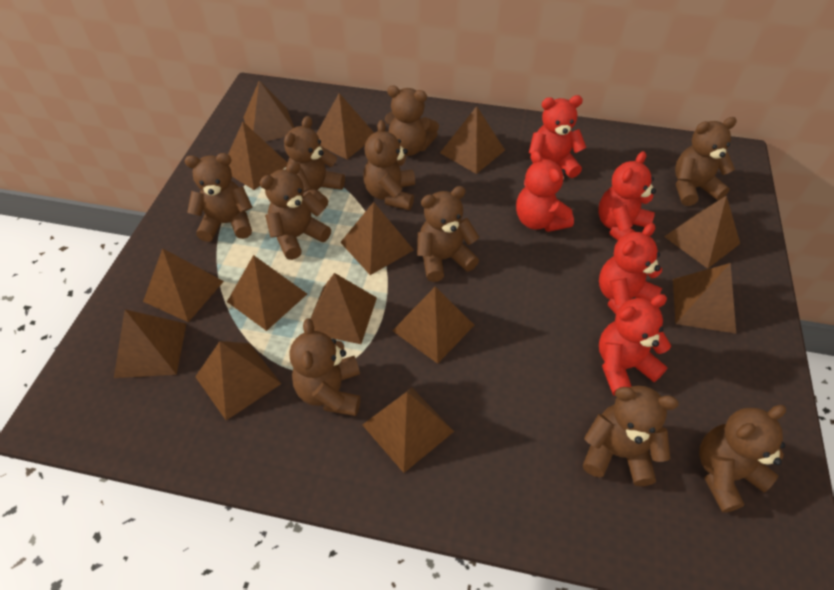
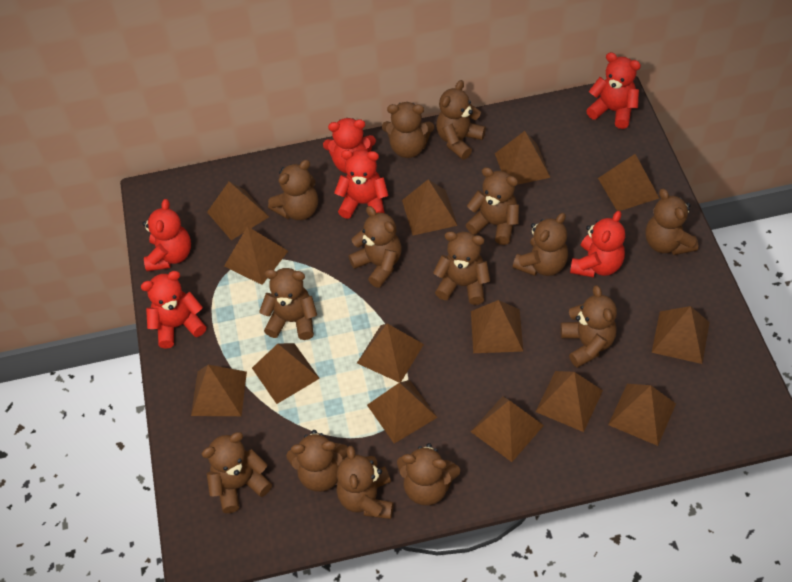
brown teddy bear: 10 -> 14
red teddy bear: 5 -> 6

